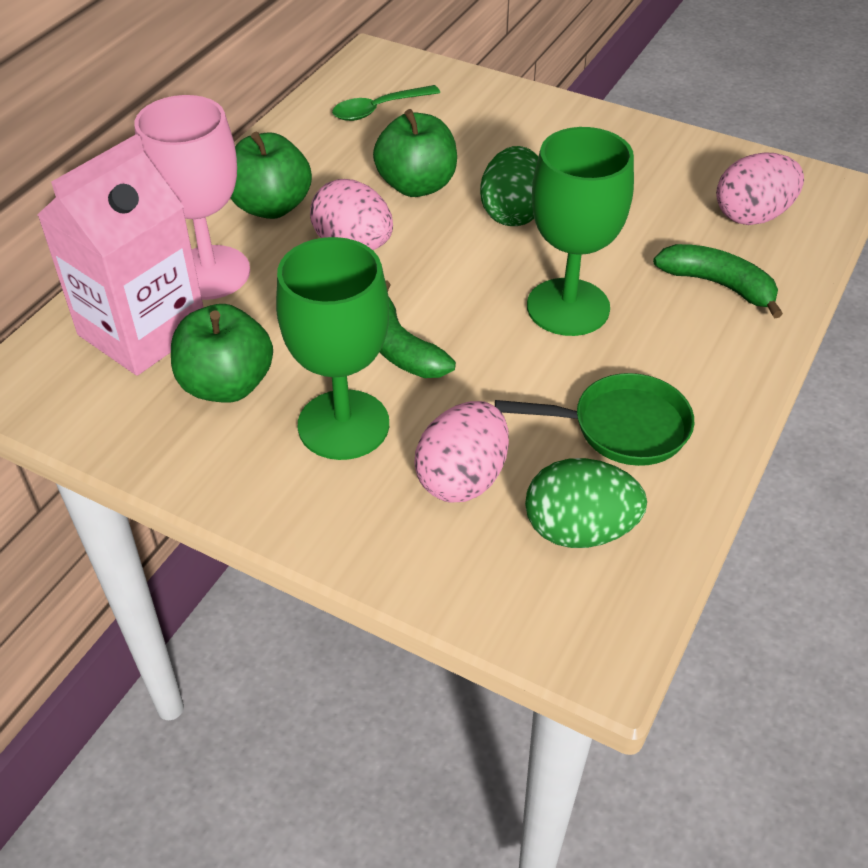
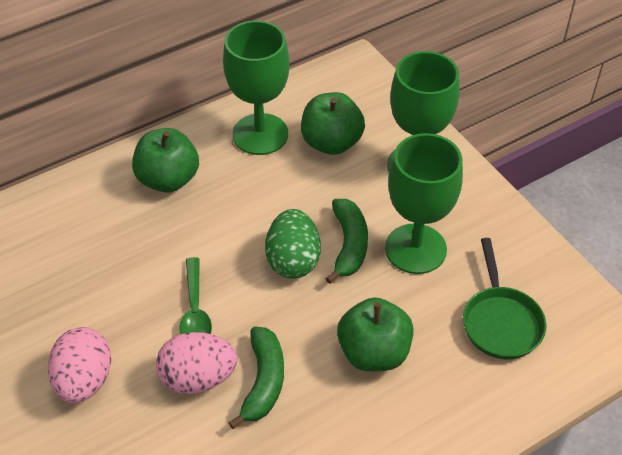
green egg: 2 -> 1
green goblet: 2 -> 3
pink carton: 1 -> 0
pink egg: 3 -> 2
pink goblet: 1 -> 0

